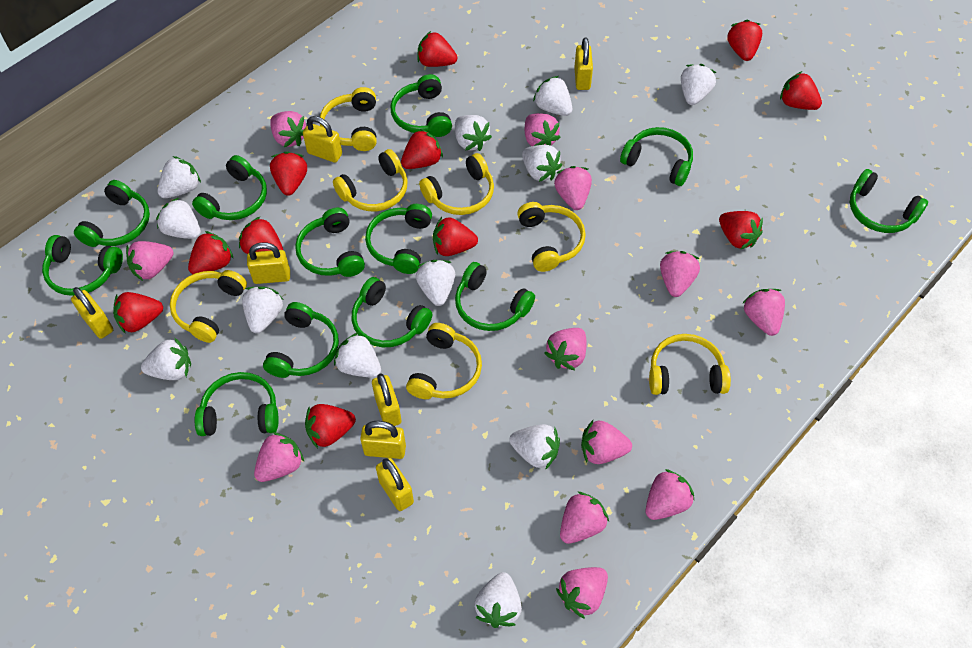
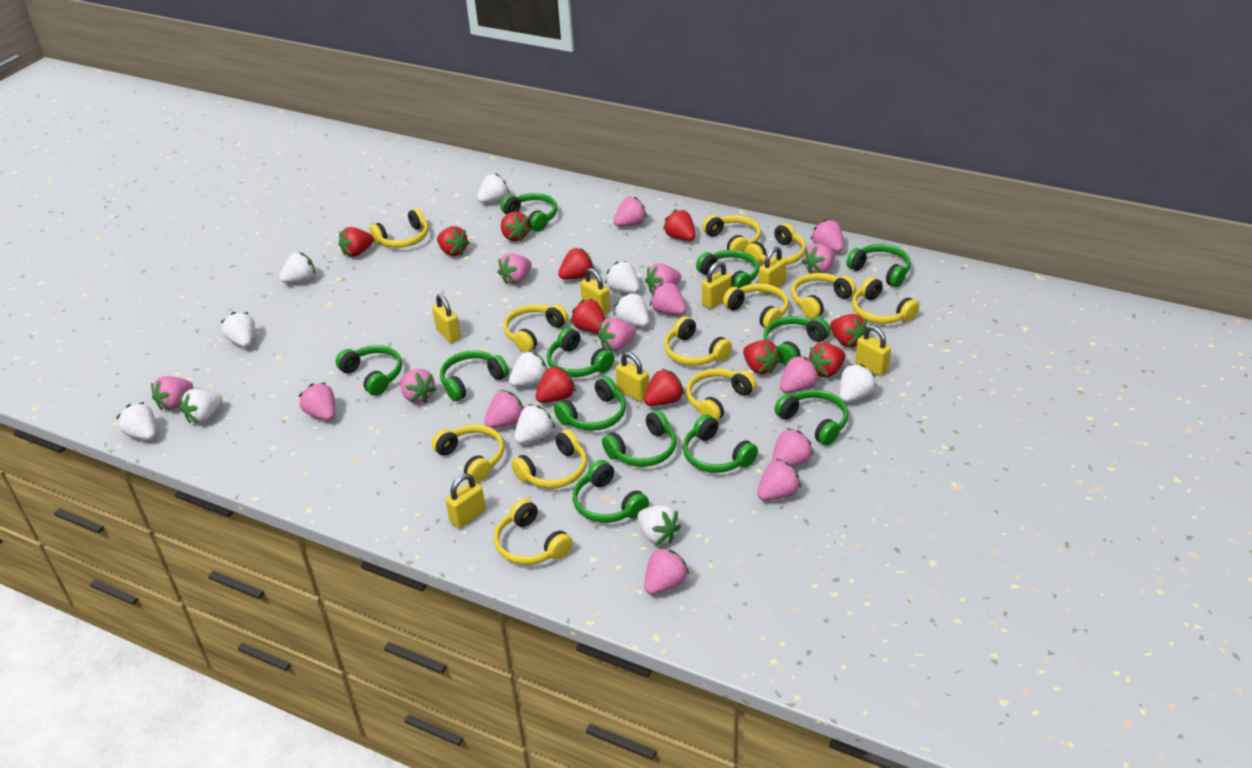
pink strawberry: 12 -> 15
white strawberry: 12 -> 11
yellow headphones: 7 -> 12

